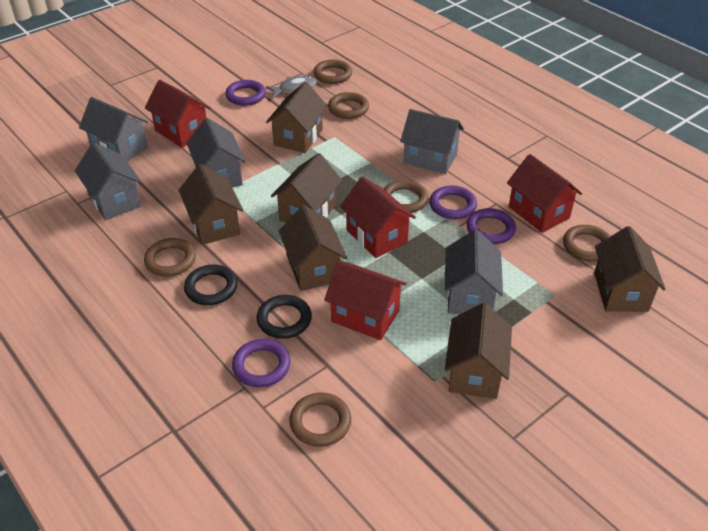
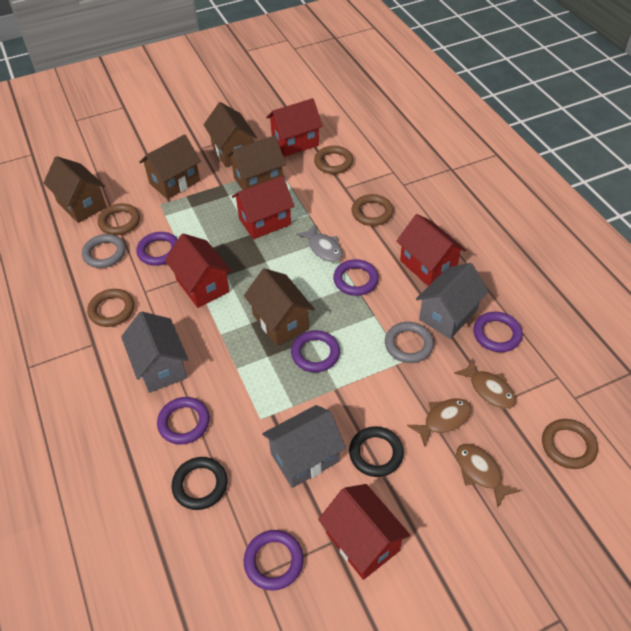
brown fish: 0 -> 3
brown house: 6 -> 5
brown ring: 6 -> 5
grey house: 5 -> 3
grey ring: 0 -> 2
purple ring: 4 -> 6
red house: 4 -> 5

